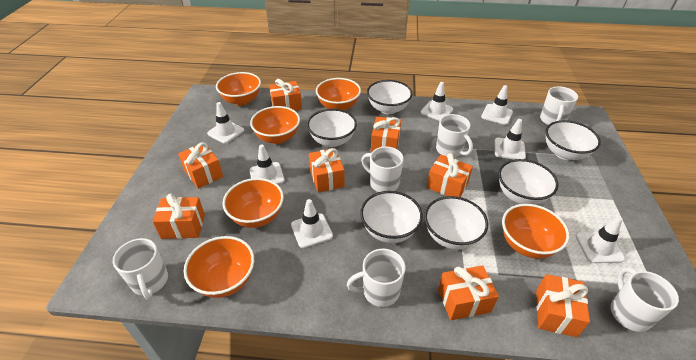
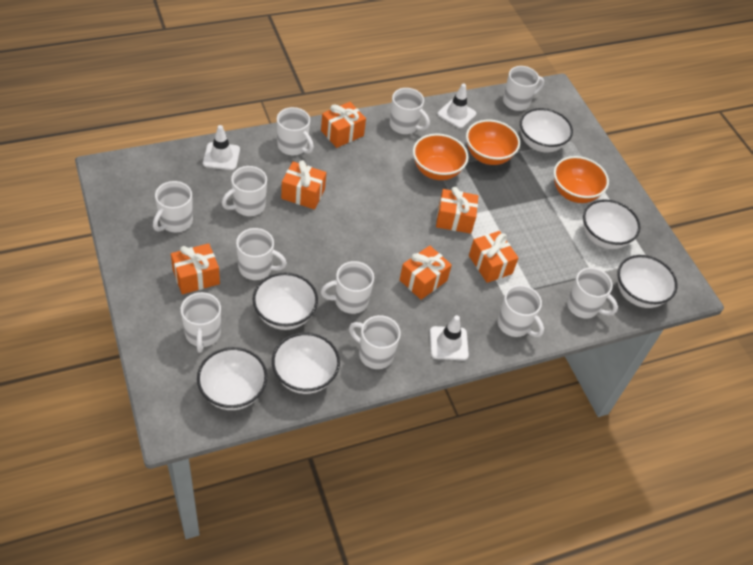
orange bowl: 6 -> 3
orange gift: 8 -> 6
white mug: 6 -> 11
white traffic cone: 7 -> 3

